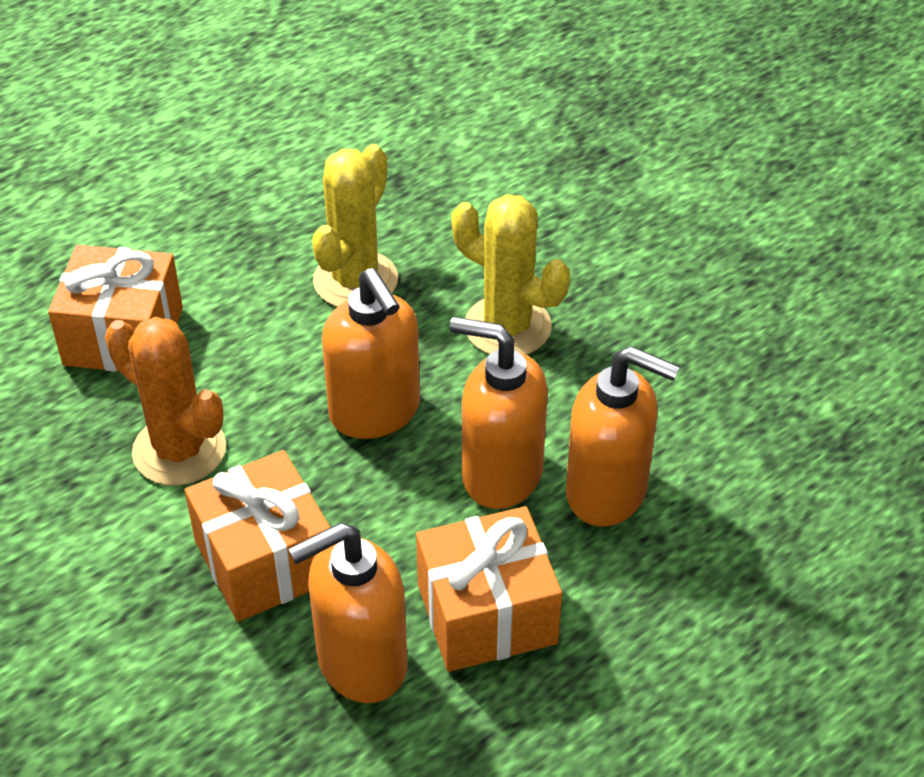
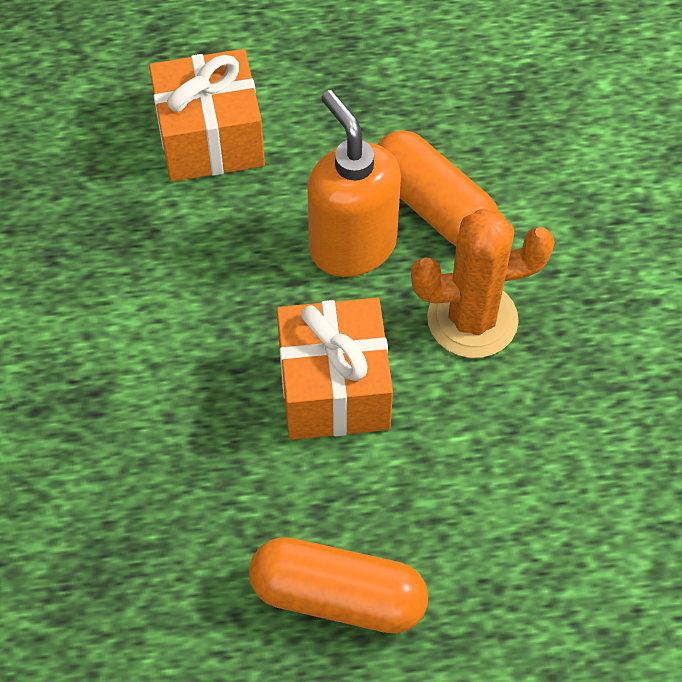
orange capsule: 0 -> 2
orange gift: 3 -> 2
orange soap dispenser: 4 -> 1
yellow cactus: 2 -> 0

